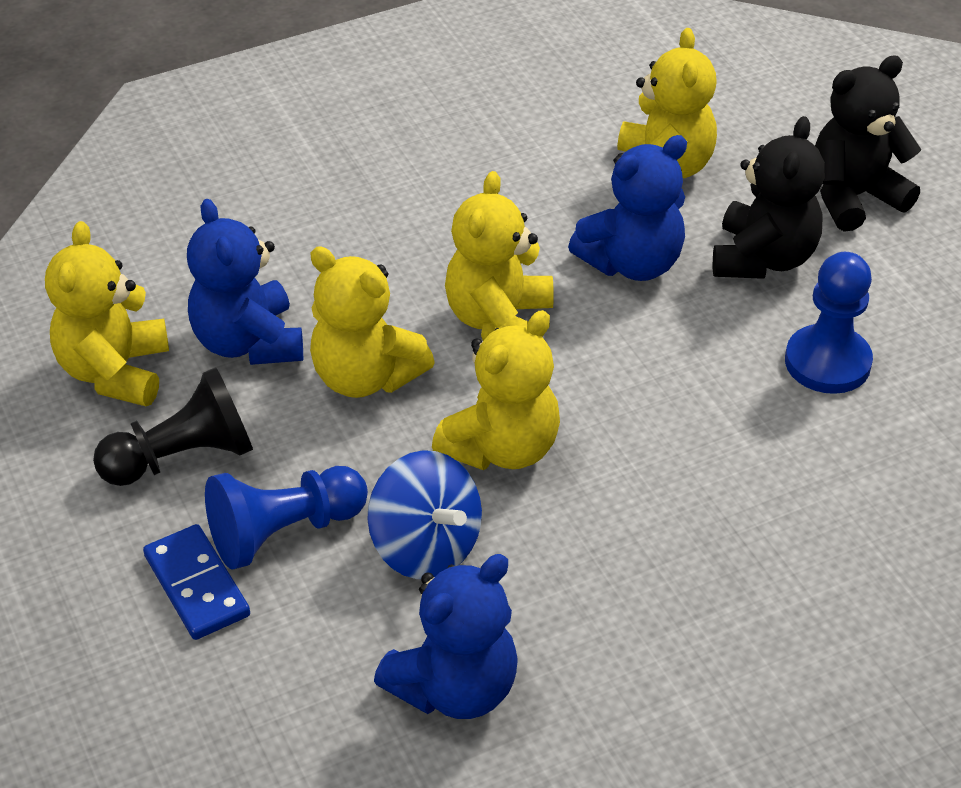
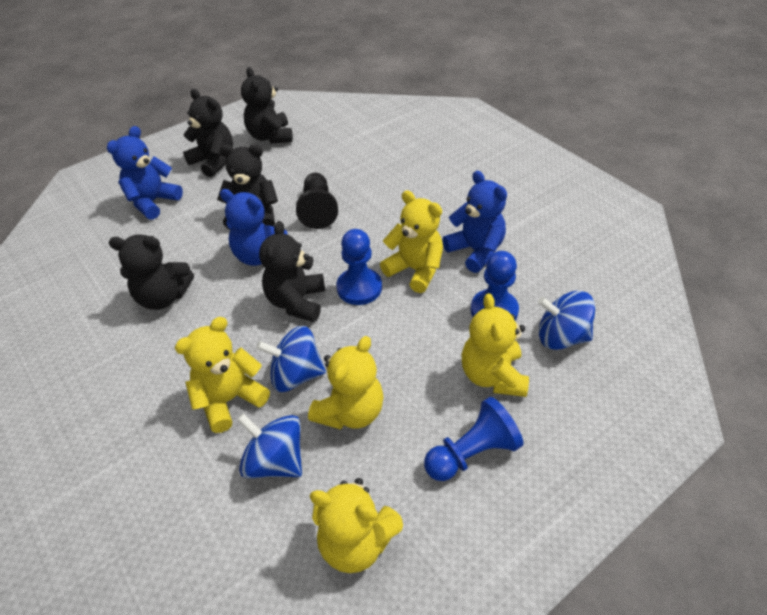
black teddy bear: 2 -> 5
blue domino: 1 -> 0
blue pawn: 2 -> 3
blue spinning top: 1 -> 3

